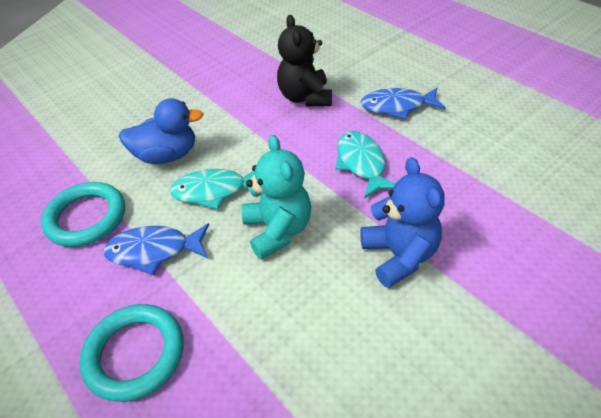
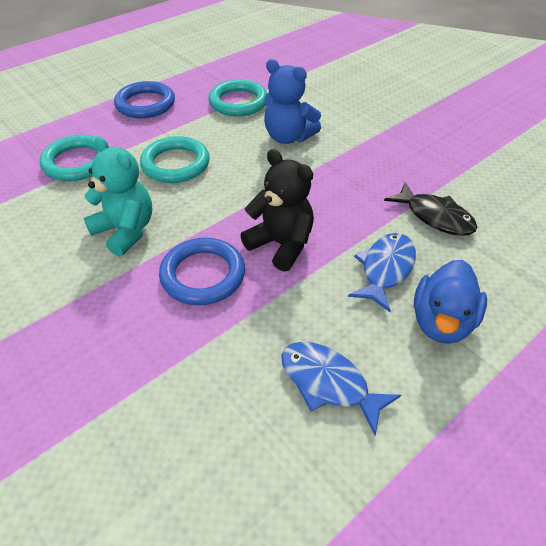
black fish: 0 -> 1
blue ring: 0 -> 2
turquoise fish: 2 -> 0
turquoise ring: 2 -> 3

